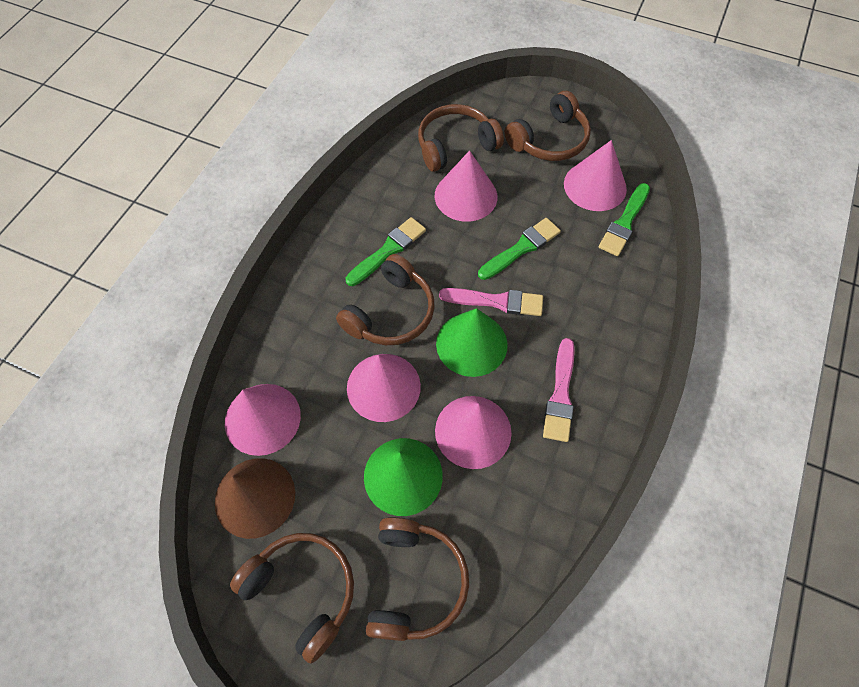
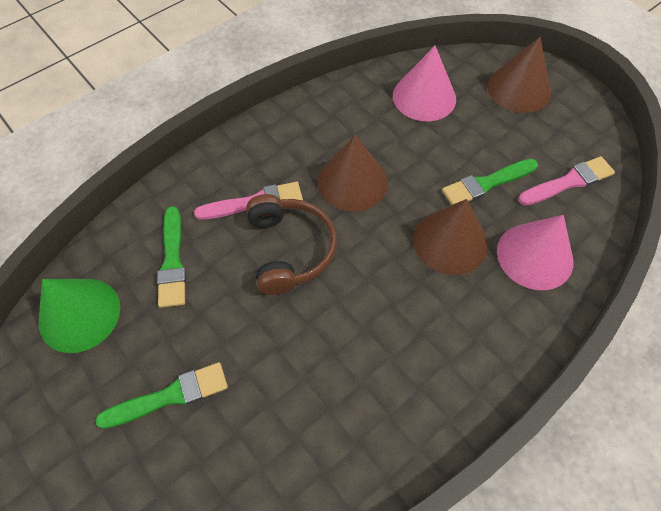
brown cone: 1 -> 3
brown headphones: 5 -> 1
green cone: 2 -> 1
pink cone: 5 -> 2

